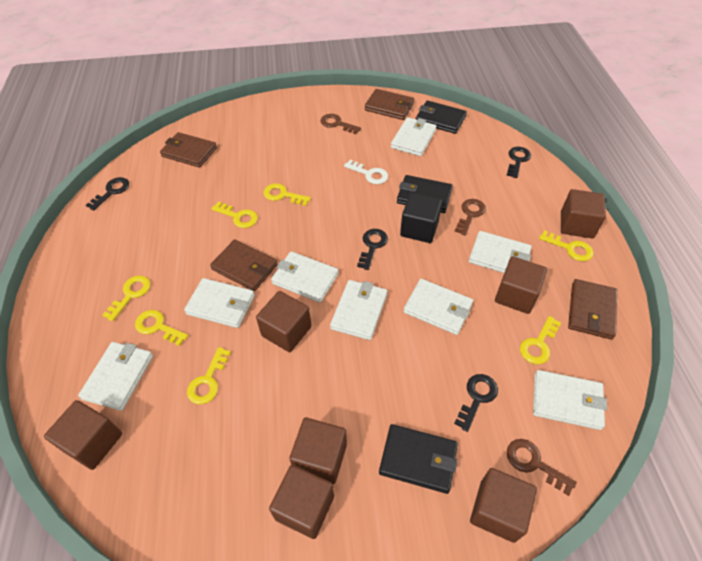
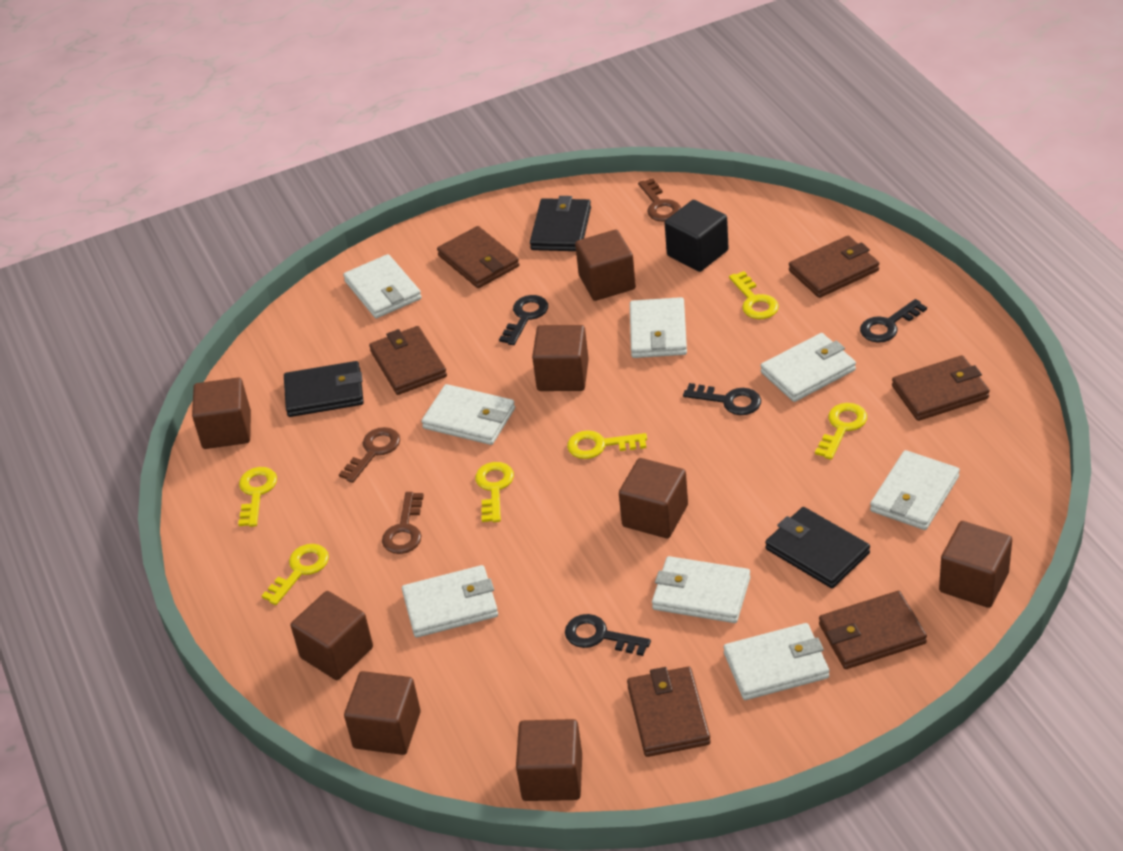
brown cube: 7 -> 8
brown wallet: 4 -> 6
white key: 1 -> 0
yellow key: 7 -> 6

